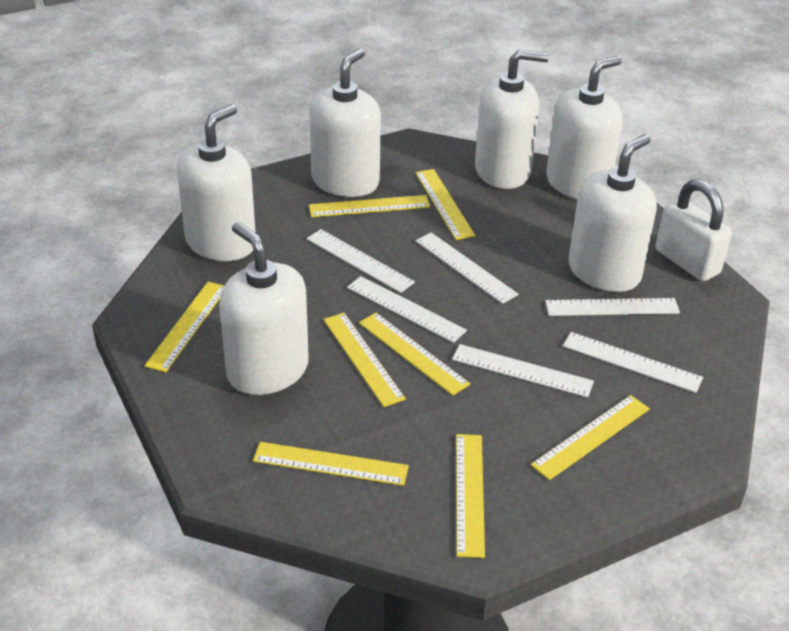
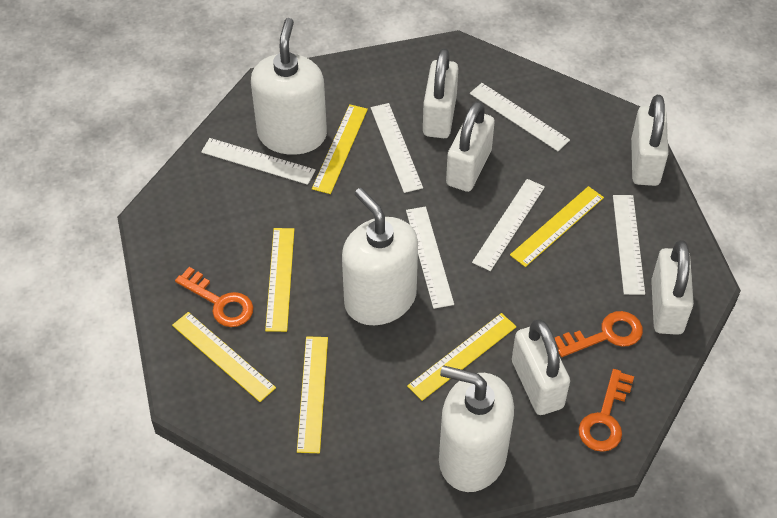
orange key: 0 -> 3
white padlock: 1 -> 5
white soap dispenser: 6 -> 3
yellow ruler: 8 -> 6

